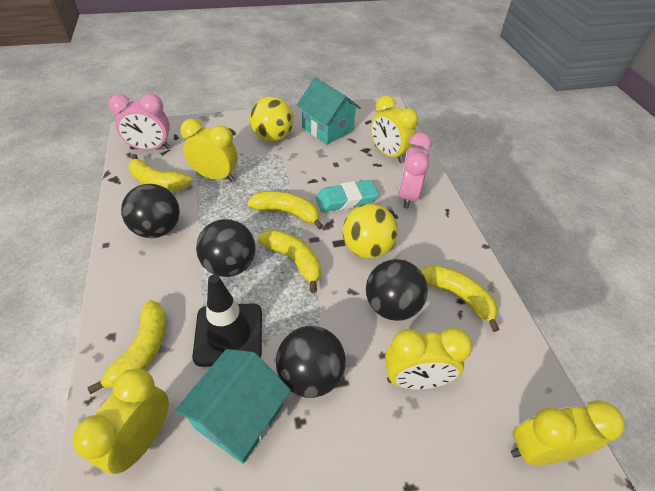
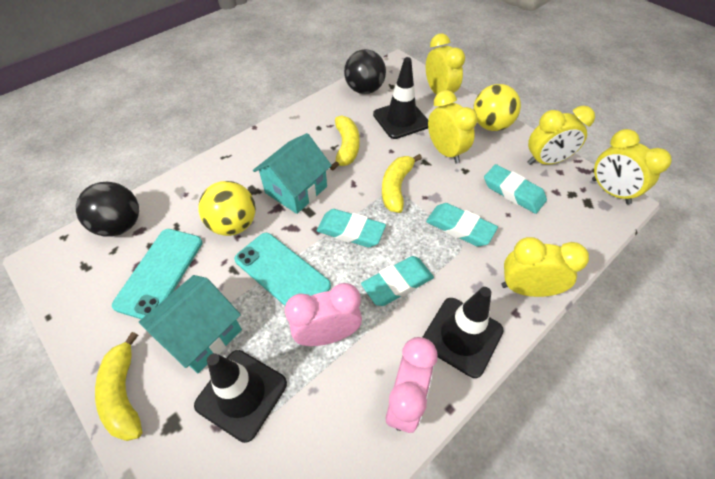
black ball: 4 -> 2
black traffic cone: 1 -> 3
turquoise eraser: 1 -> 4
turquoise phone: 0 -> 2
yellow banana: 5 -> 3

